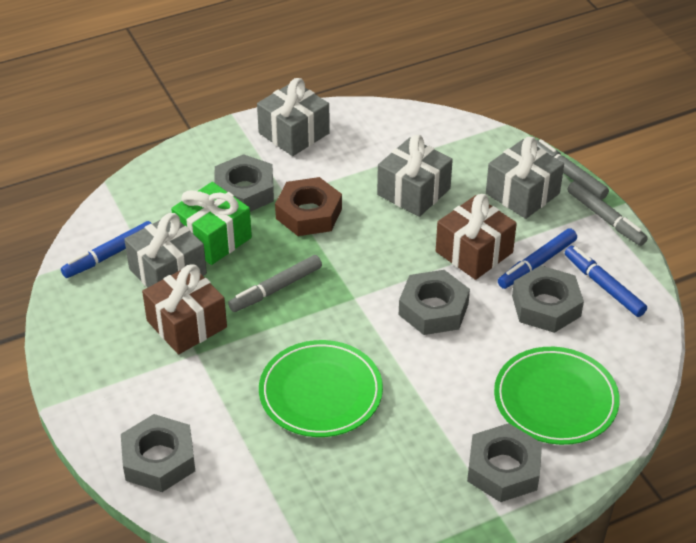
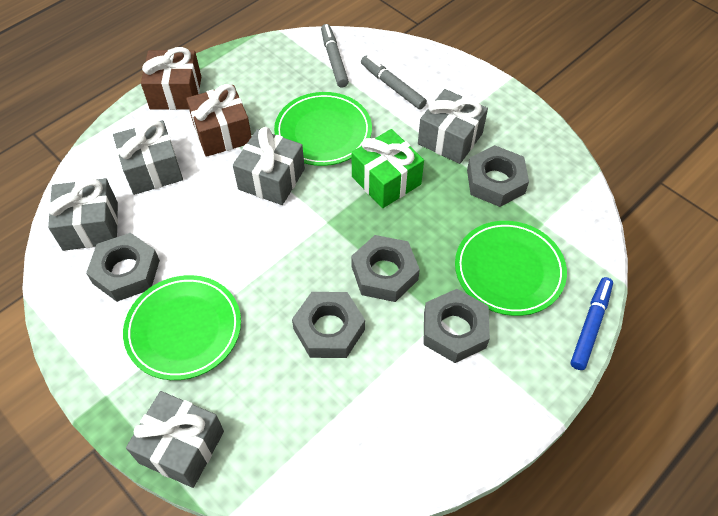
blue marker: 3 -> 1
brown nut: 1 -> 0
green plate: 2 -> 3
grey gift: 4 -> 5
grey marker: 3 -> 2

